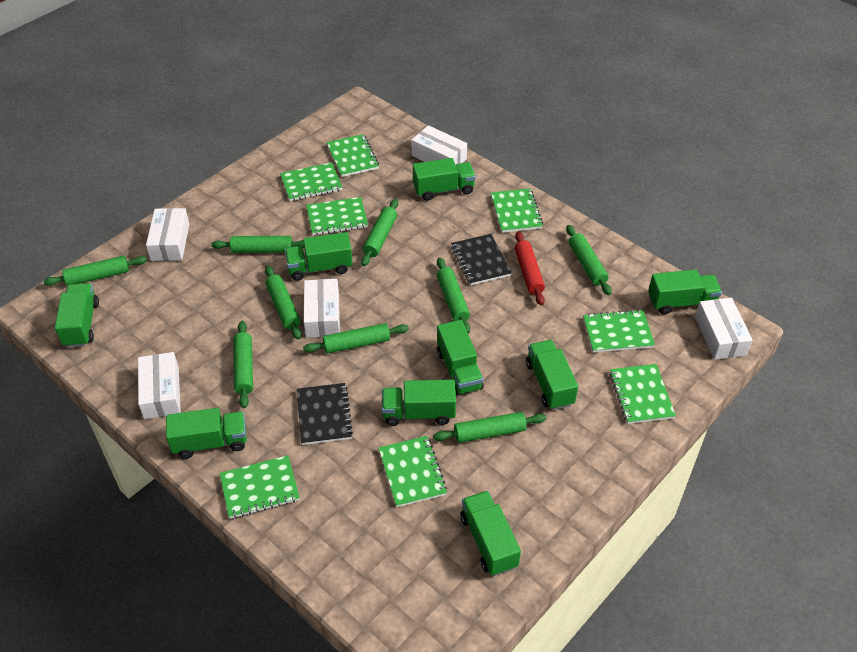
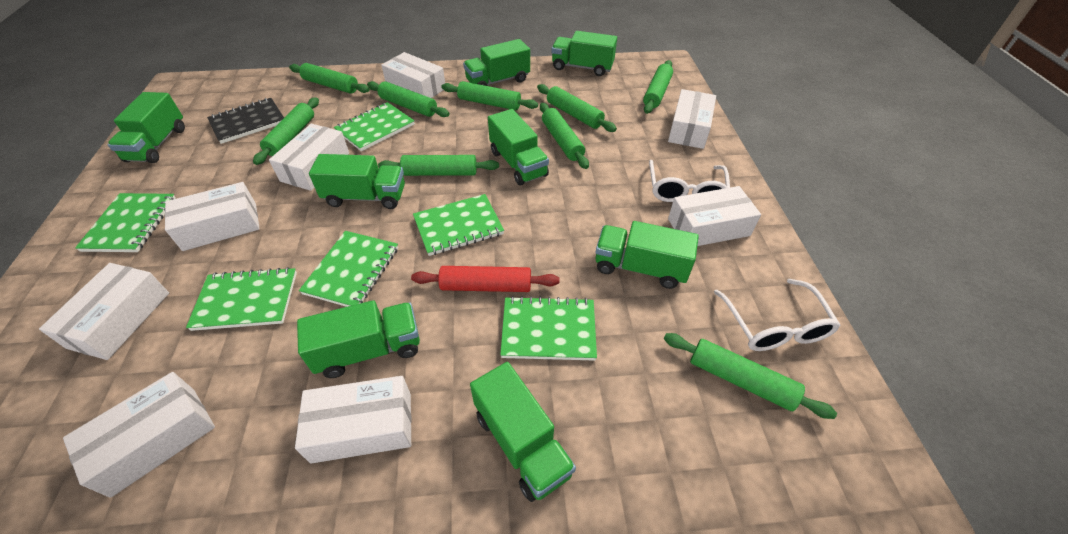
black notebook: 2 -> 1
green notebook: 8 -> 6
green truck: 9 -> 8
white box: 5 -> 8
white glasses: 0 -> 2

